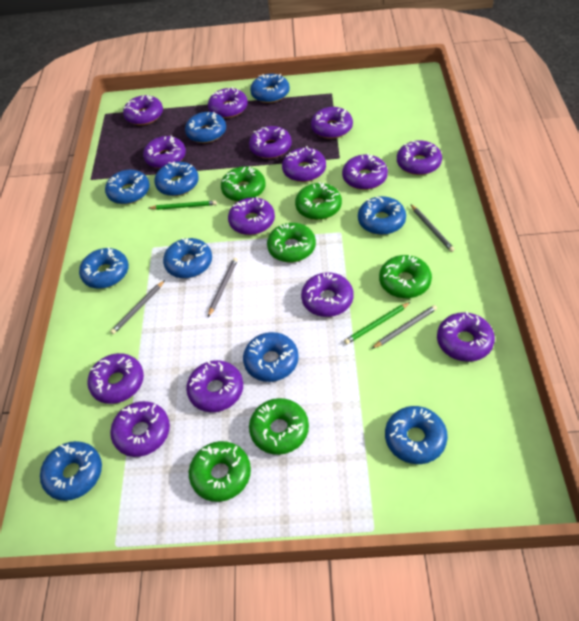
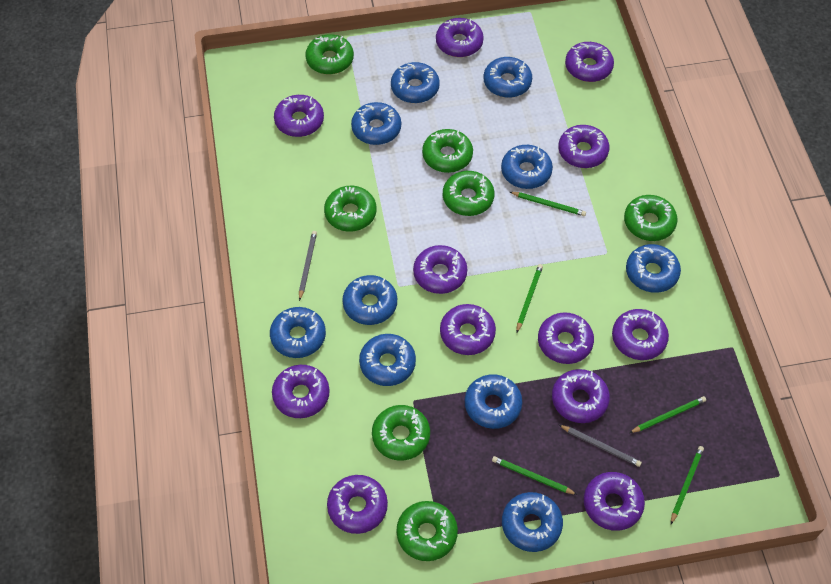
green donut: 6 -> 7
green pencil: 2 -> 5
grey pencil: 4 -> 2
purple donut: 14 -> 12

